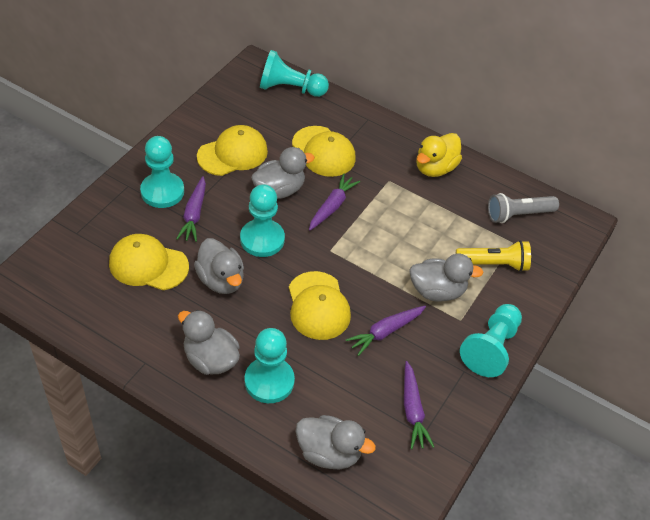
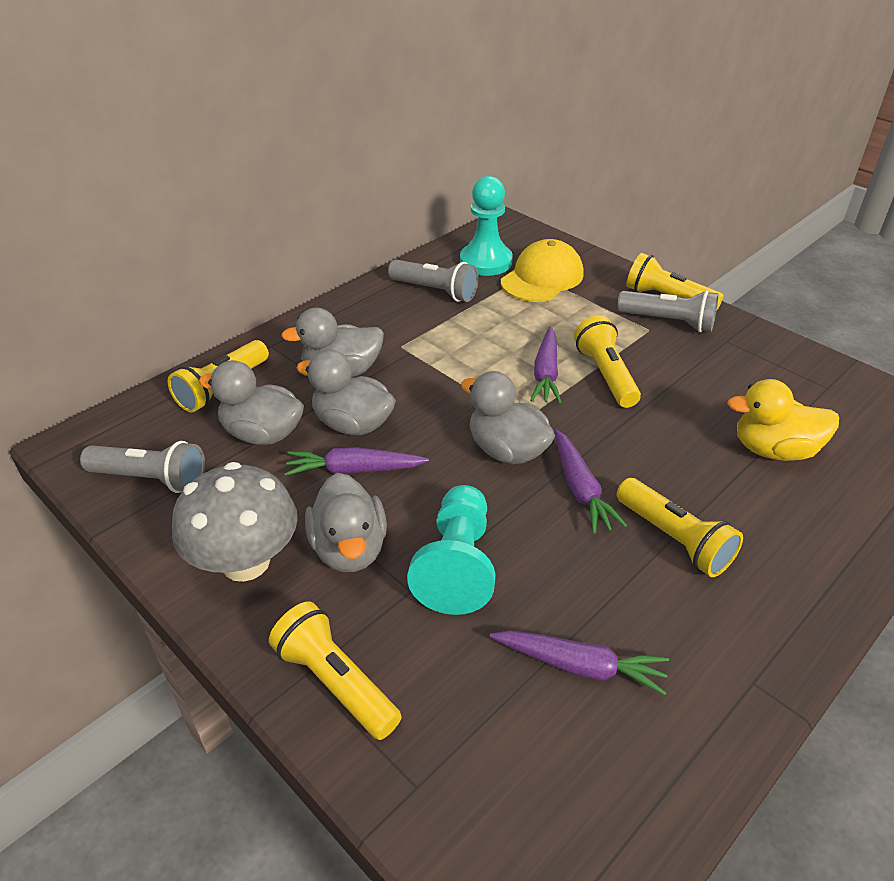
grey flashlight: 1 -> 3
grey mushroom: 0 -> 1
turquoise pawn: 5 -> 2
yellow cap: 4 -> 1
yellow flashlight: 1 -> 5

